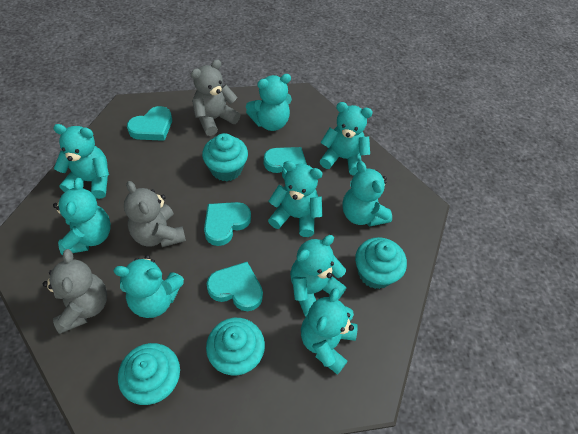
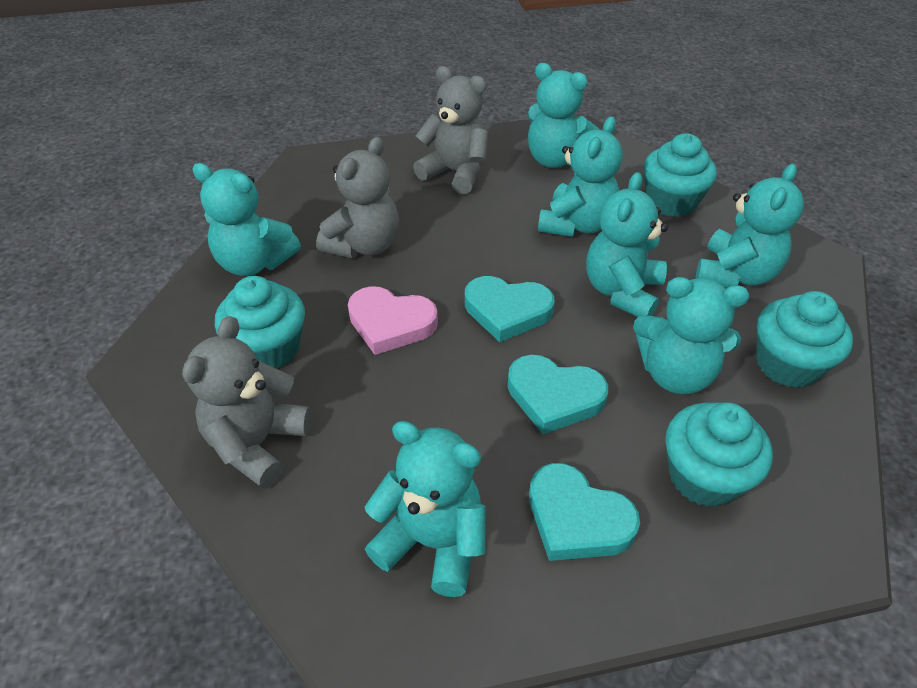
pink heart: 0 -> 1
turquoise heart: 4 -> 3
turquoise teddy bear: 9 -> 7

